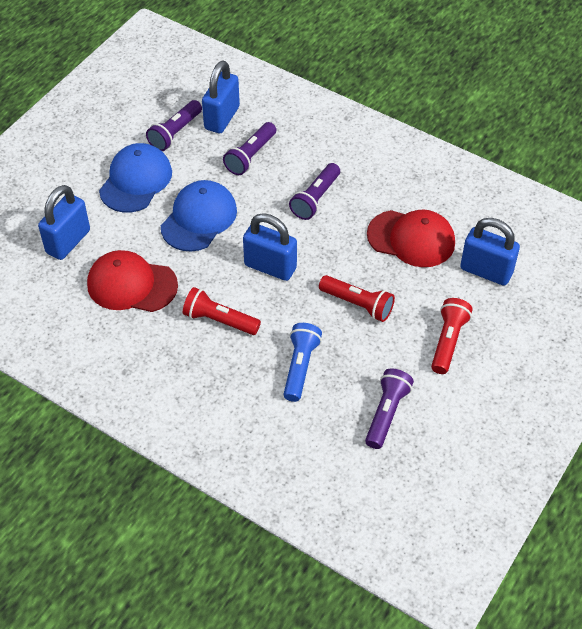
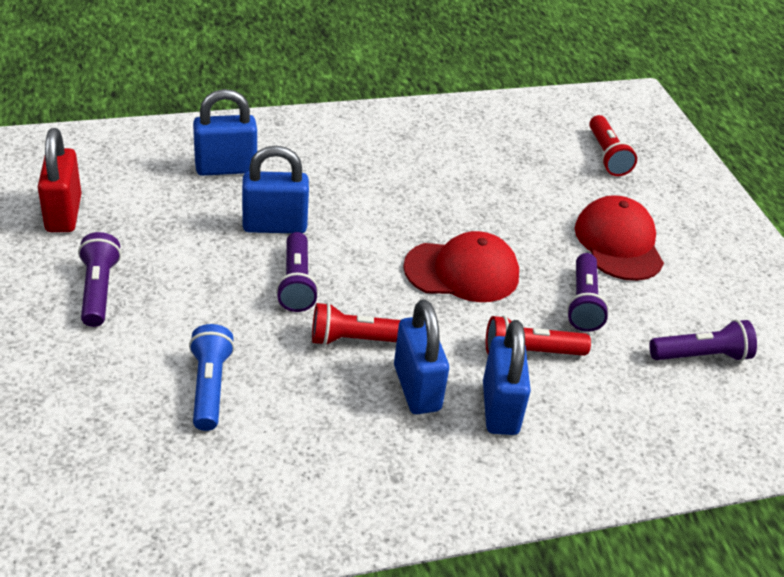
blue cap: 2 -> 0
red padlock: 0 -> 1

